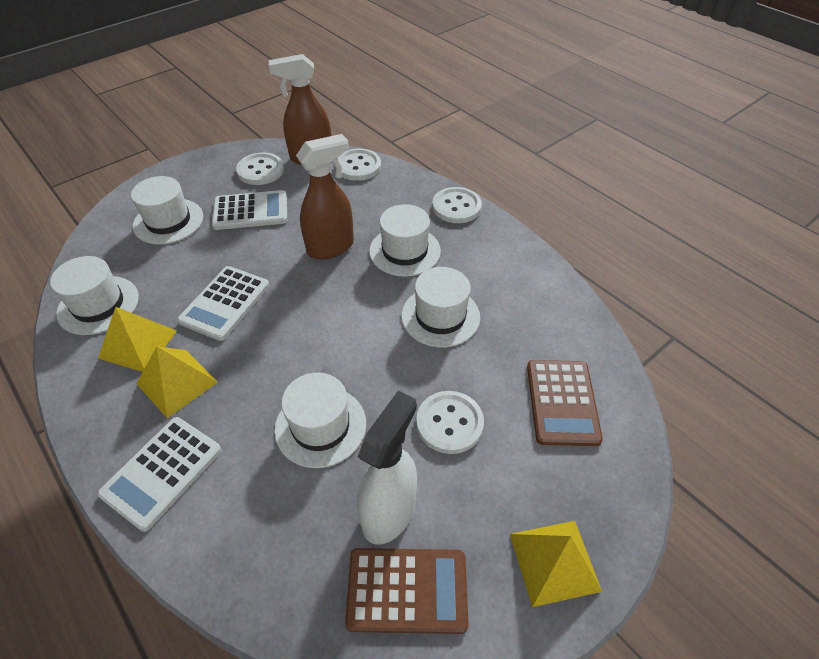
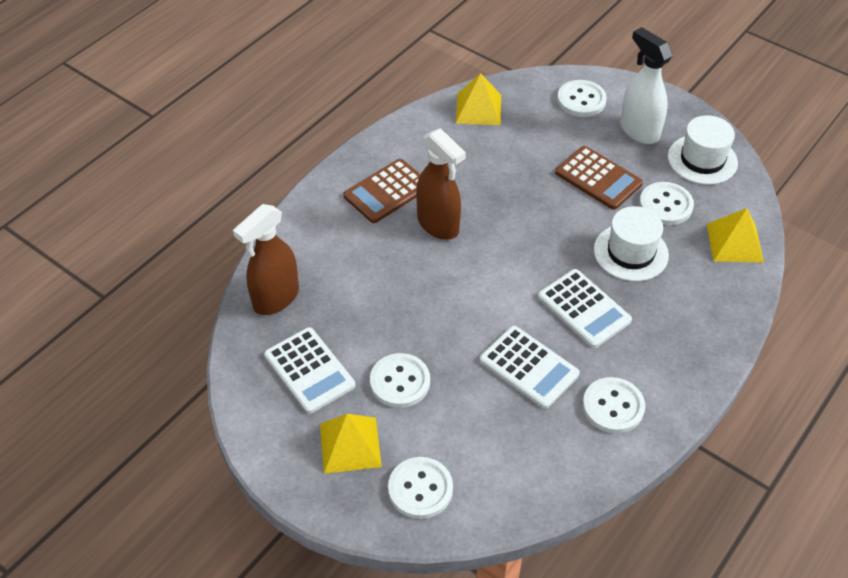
white button: 4 -> 5
white hat: 5 -> 2

